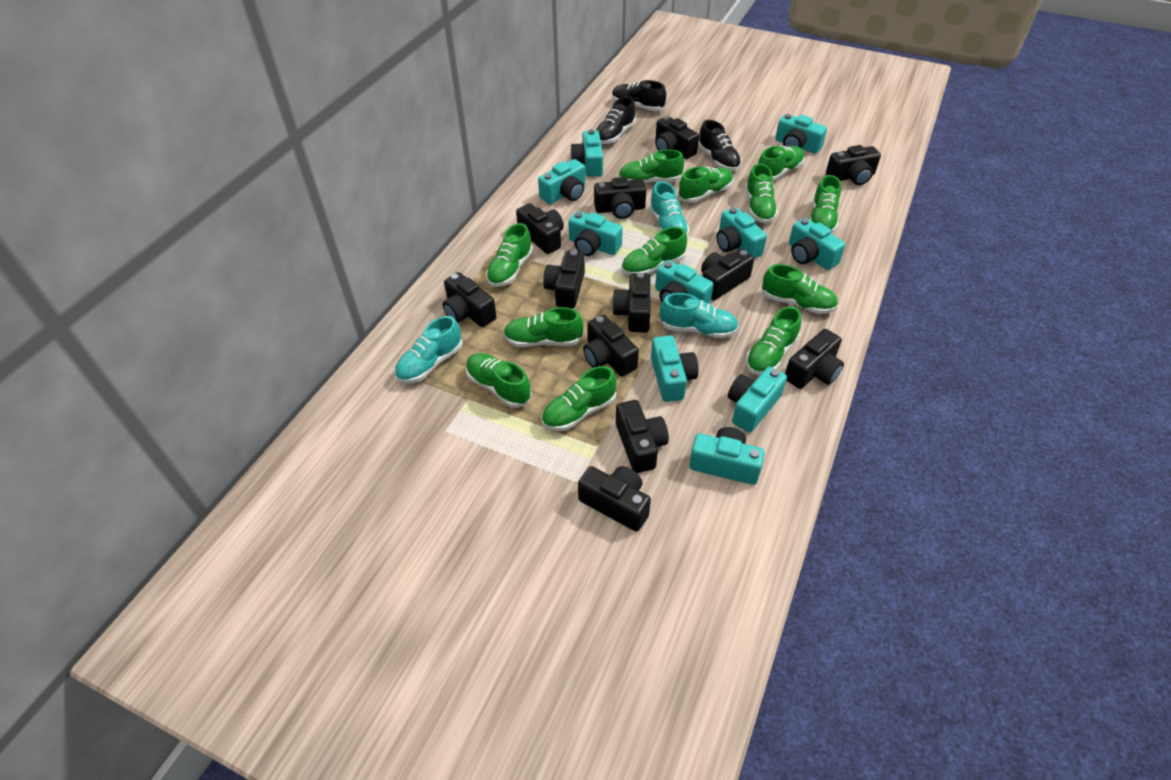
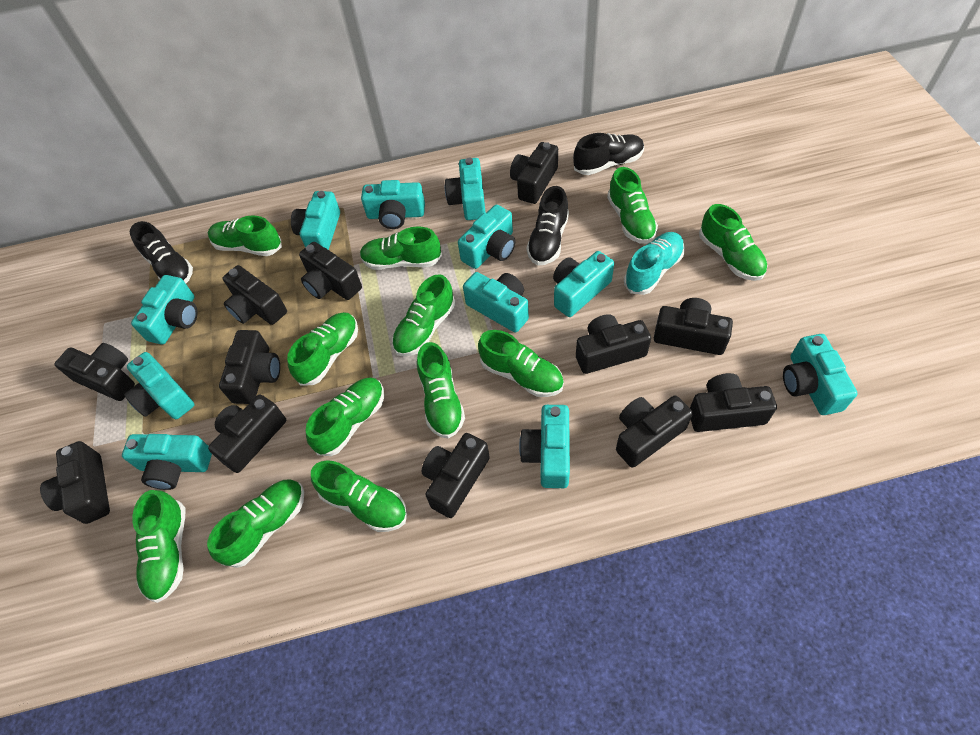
turquoise camera: 10 -> 11
turquoise shoe: 3 -> 1

